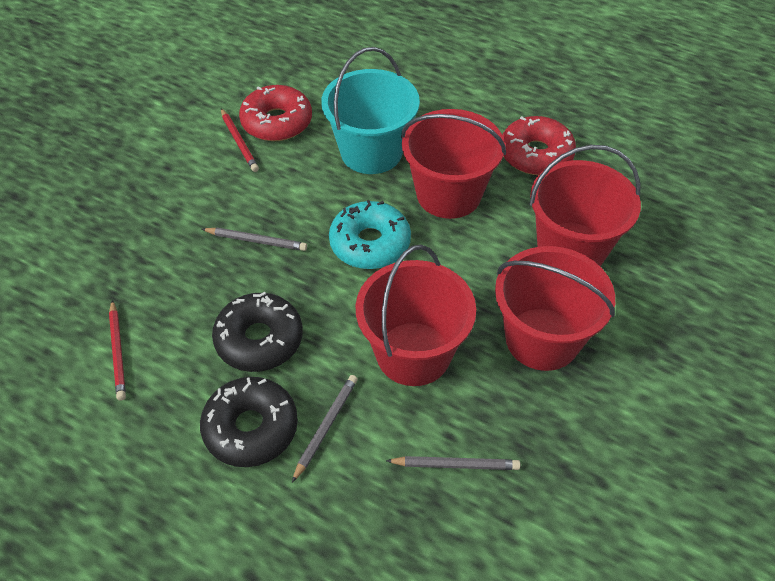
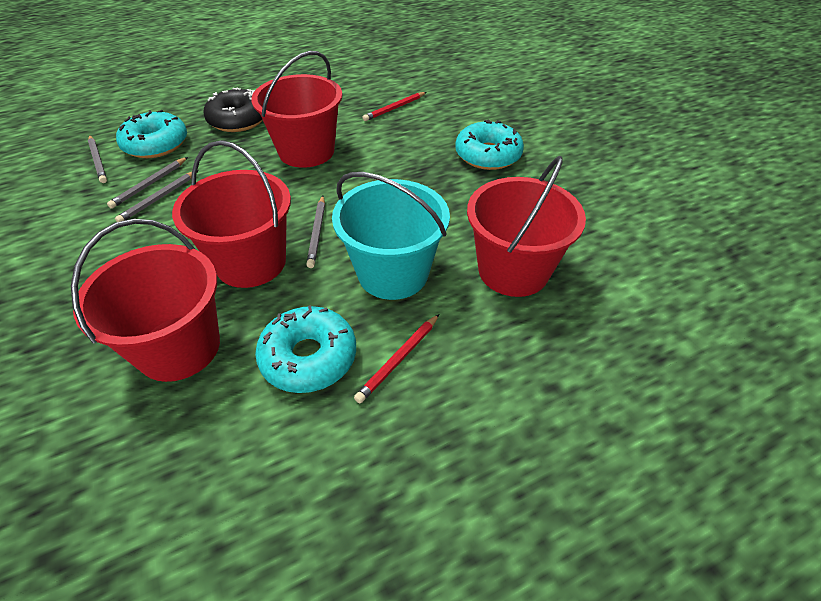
black donut: 2 -> 1
grey pencil: 3 -> 4
red donut: 2 -> 0
turquoise donut: 1 -> 3

